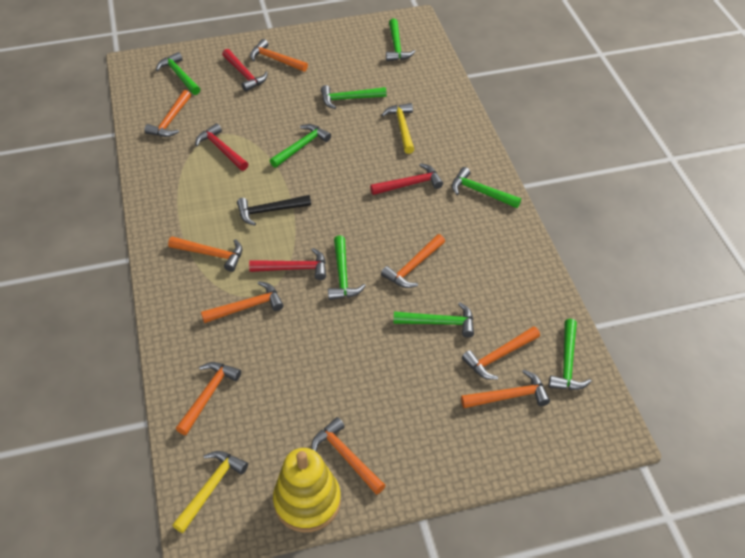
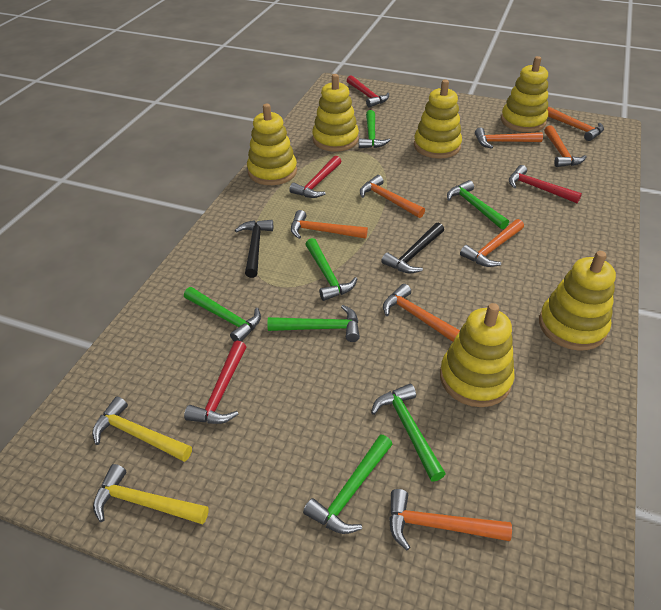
black hammer: 1 -> 2
green hammer: 8 -> 7
orange hammer: 9 -> 8
yellow stacking toy: 1 -> 6

